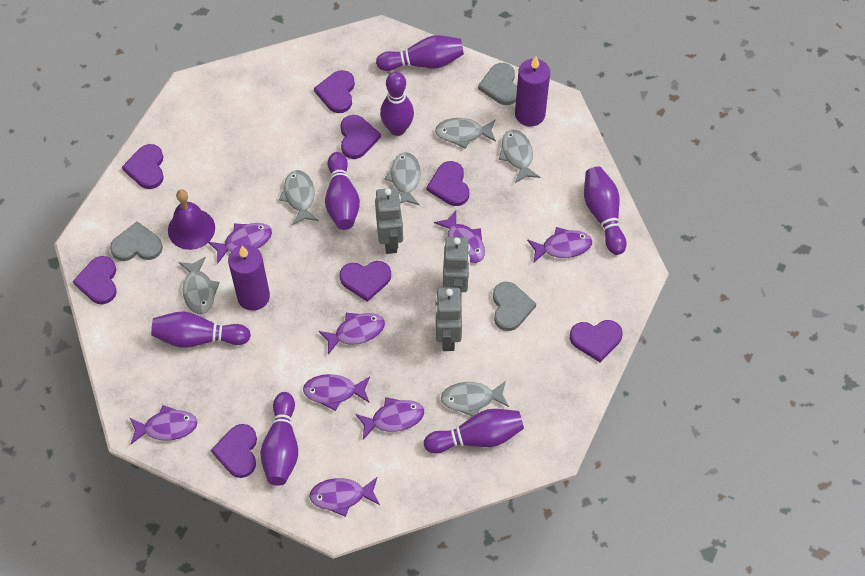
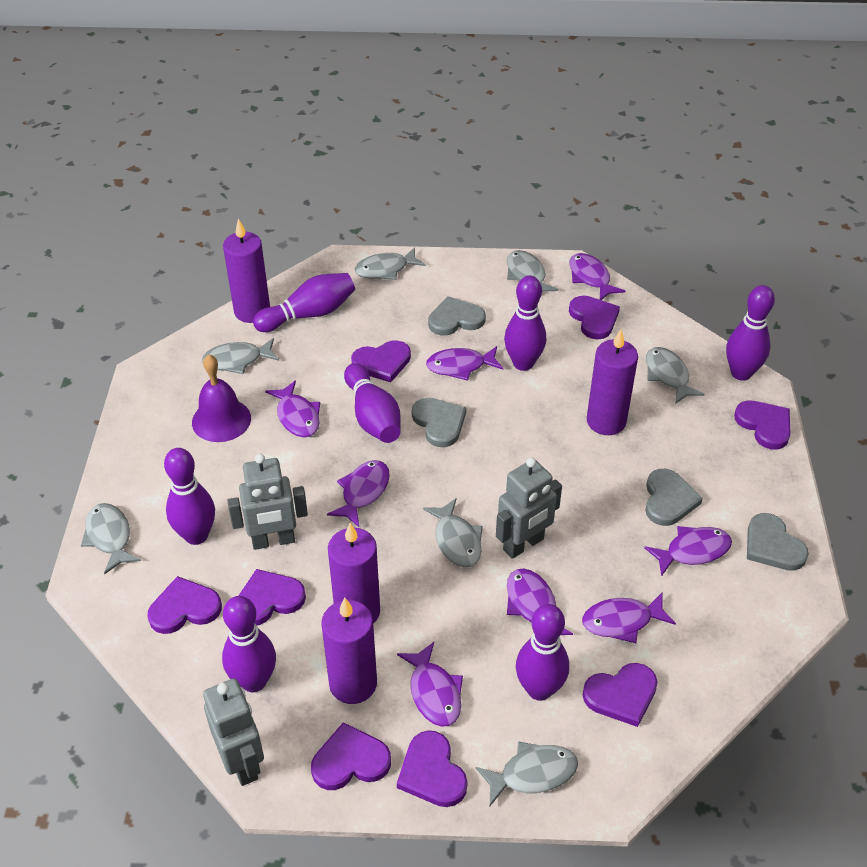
grey fish: 6 -> 7
grey heart: 3 -> 4
purple candle: 2 -> 4

